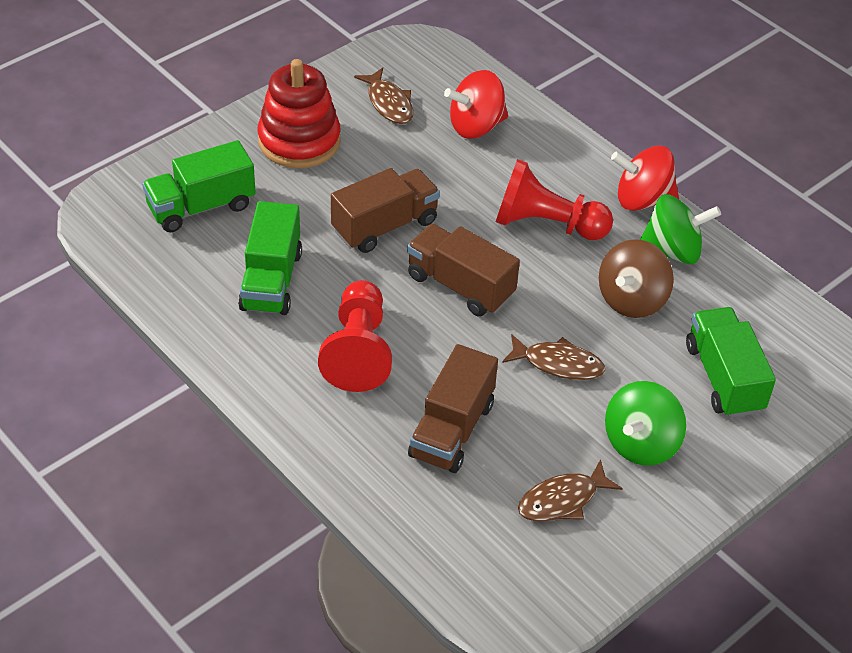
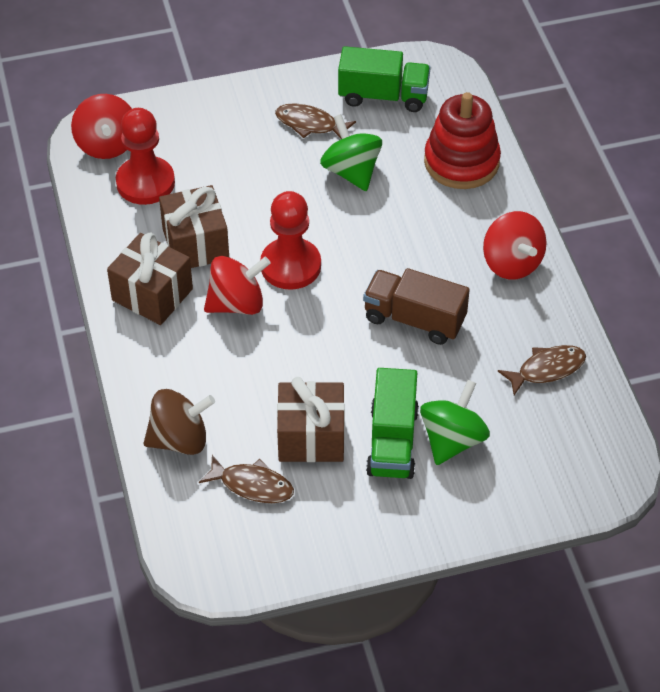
brown gift: 0 -> 3
brown truck: 3 -> 1
green truck: 3 -> 2
red spinning top: 2 -> 3

